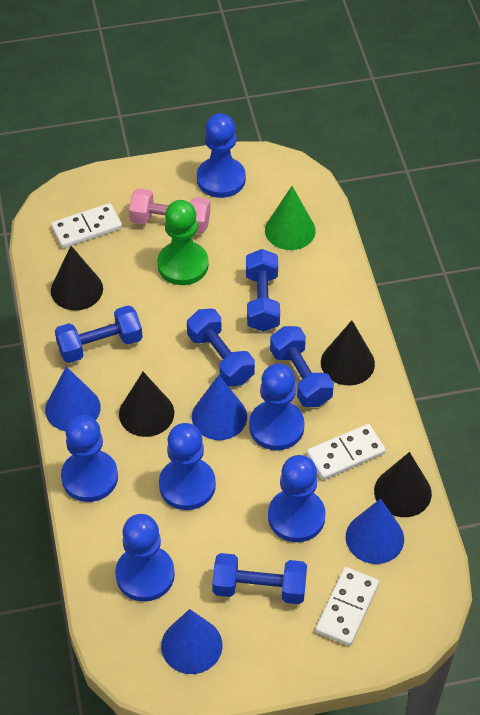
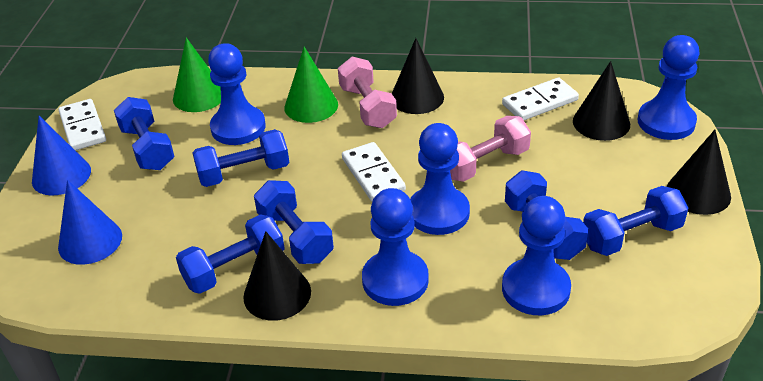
blue cone: 4 -> 2
blue dumbbell: 5 -> 6
blue pawn: 6 -> 5
green cone: 1 -> 2
green pawn: 1 -> 0
pink dumbbell: 1 -> 2

